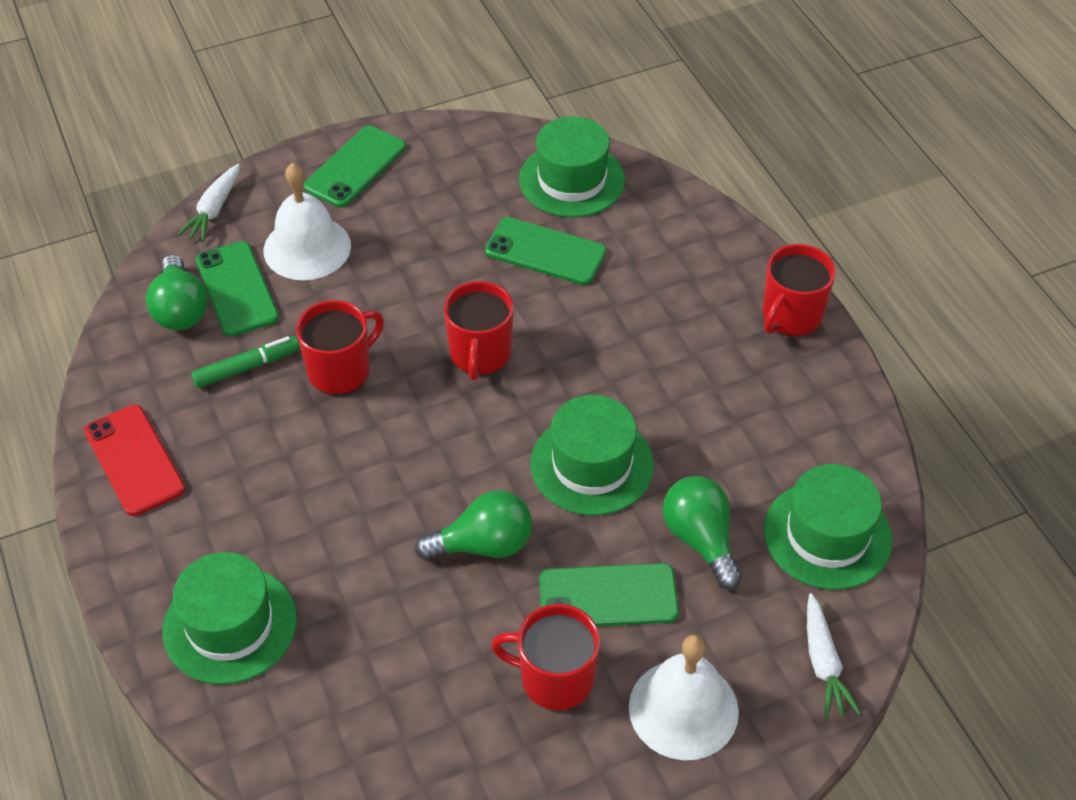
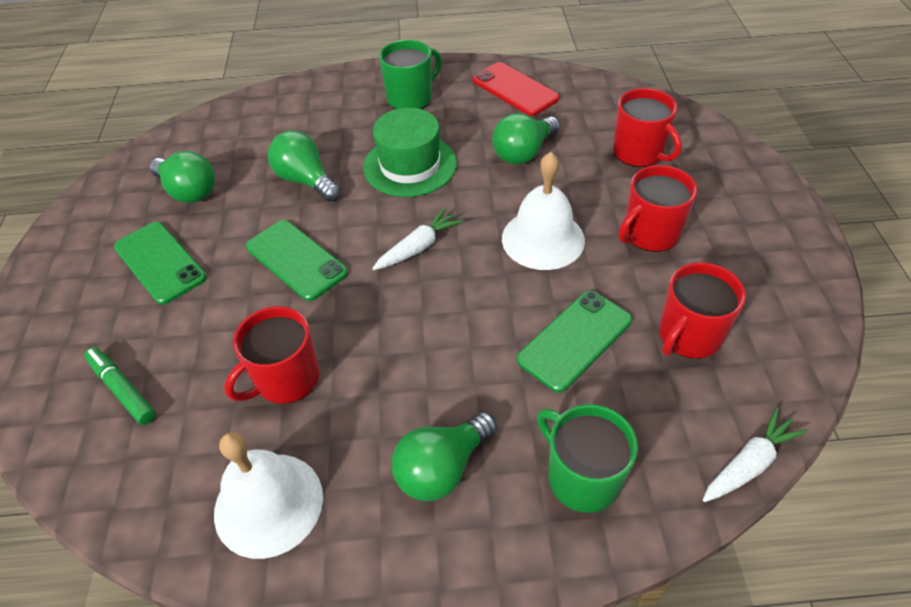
green hat: 4 -> 1
green light bulb: 3 -> 4
green mug: 0 -> 2
green phone: 4 -> 3

